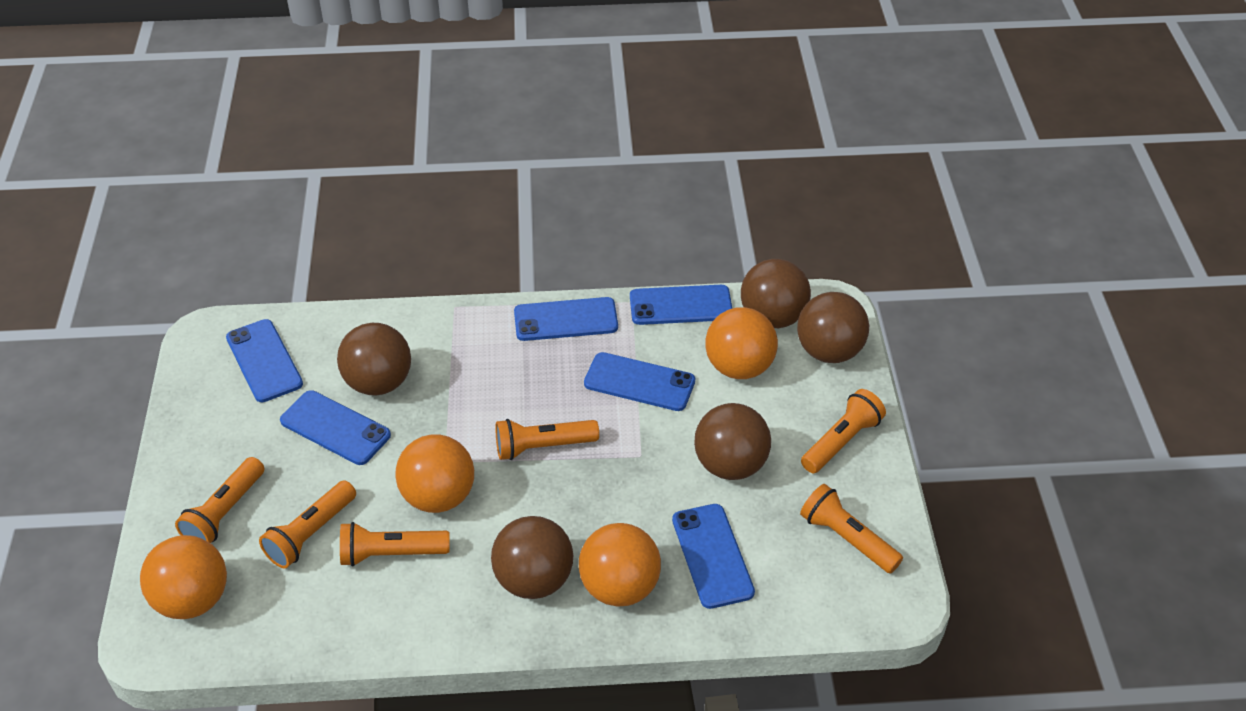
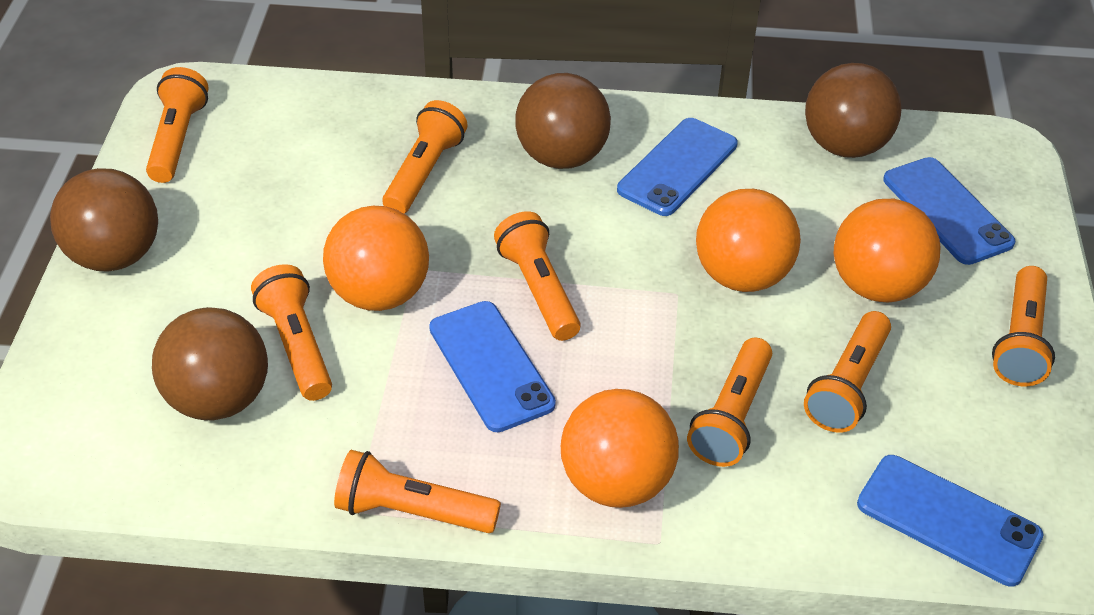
blue phone: 6 -> 4
brown ball: 5 -> 4
orange flashlight: 6 -> 8

